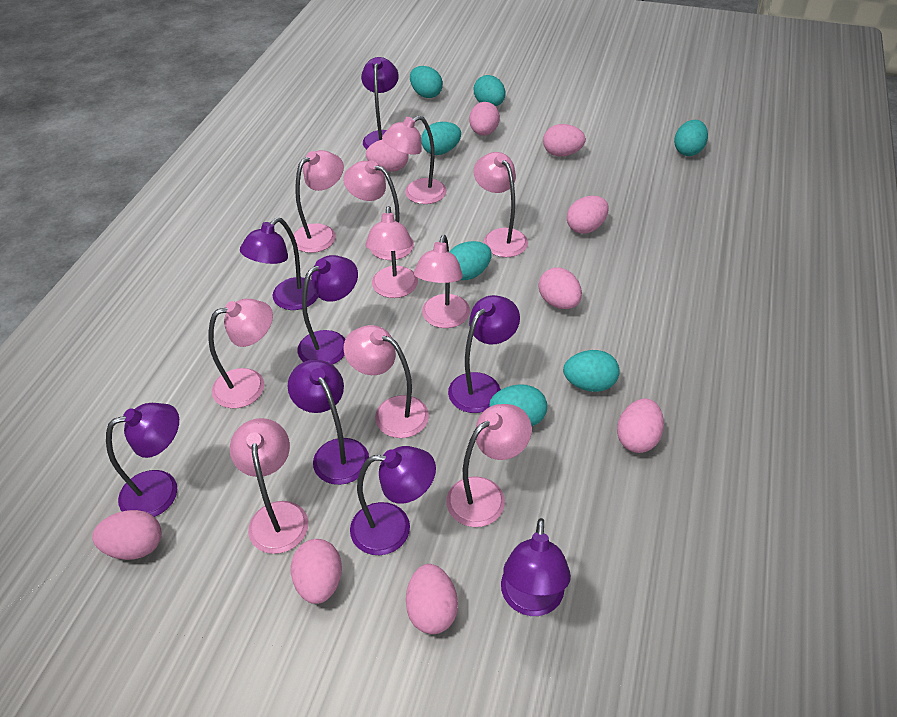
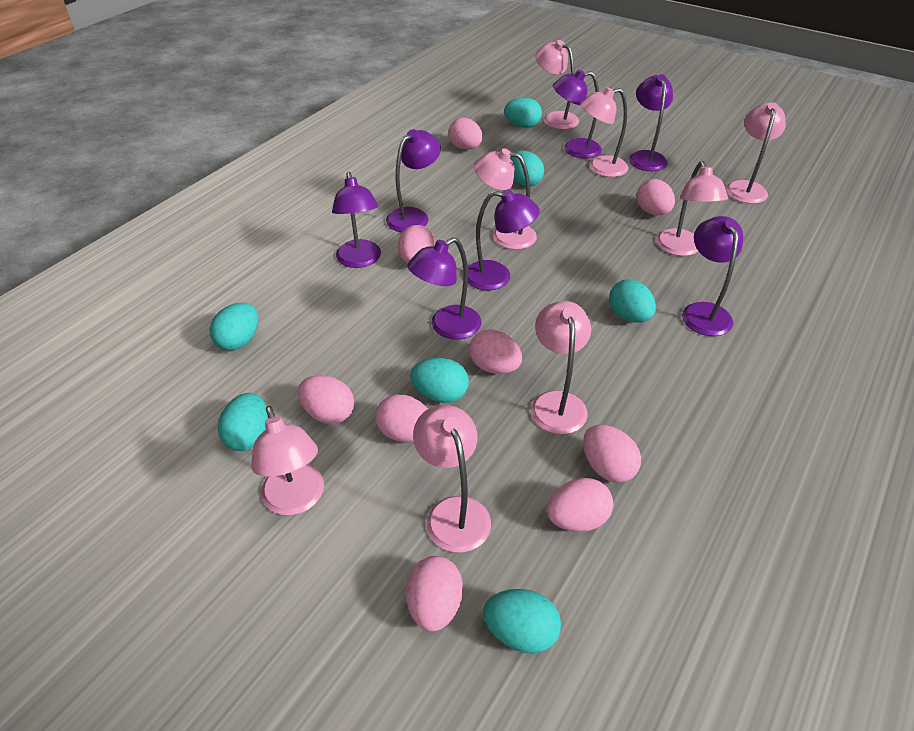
pink lamp: 10 -> 8
purple lamp: 8 -> 7

